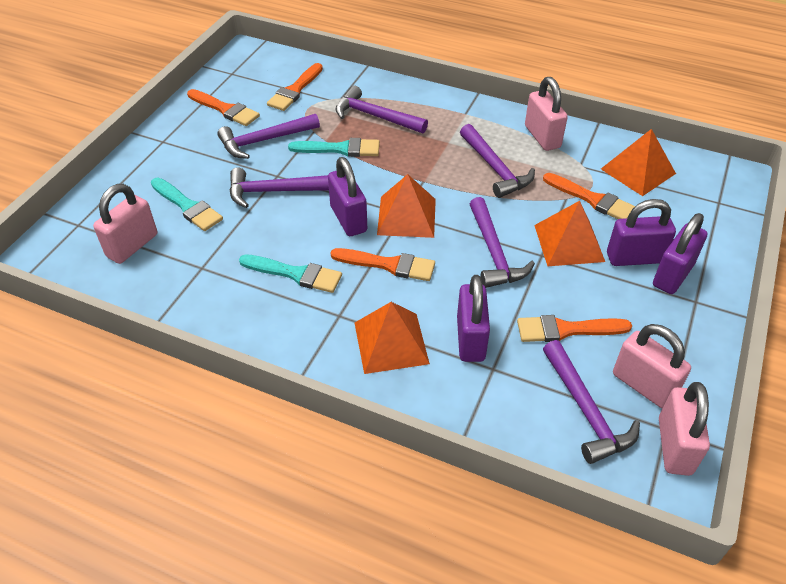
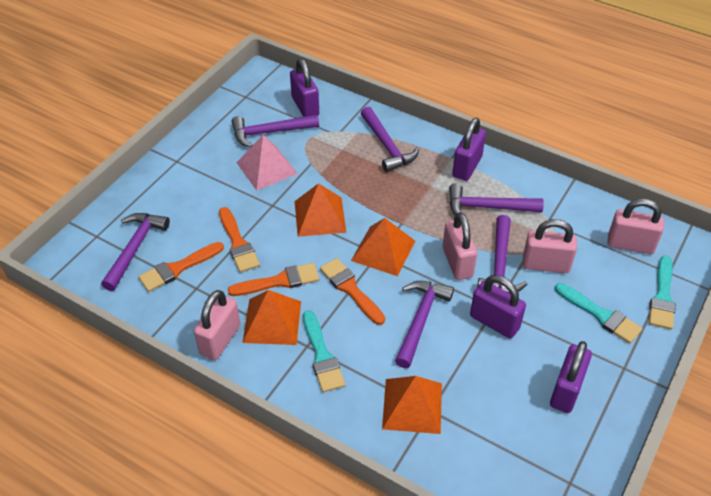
orange brush: 5 -> 4
pink pyramid: 0 -> 1

